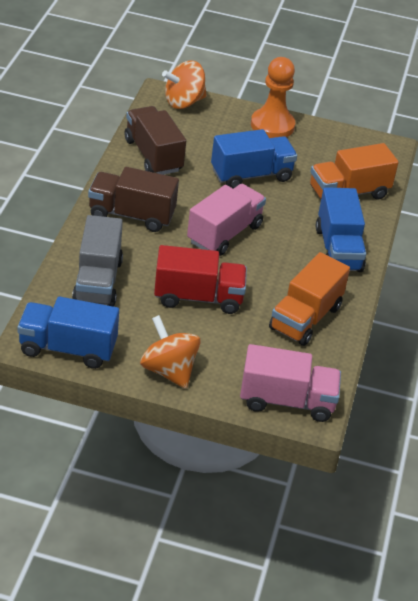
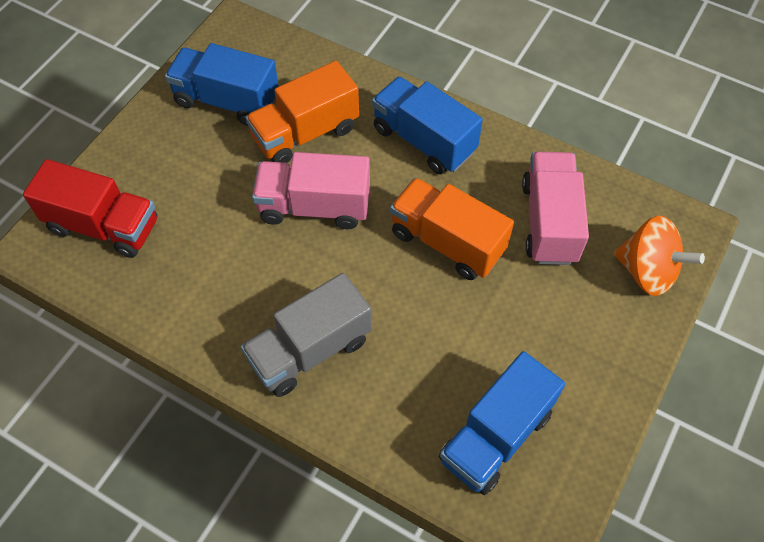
brown truck: 2 -> 0
orange pawn: 1 -> 0
orange spinning top: 2 -> 1

